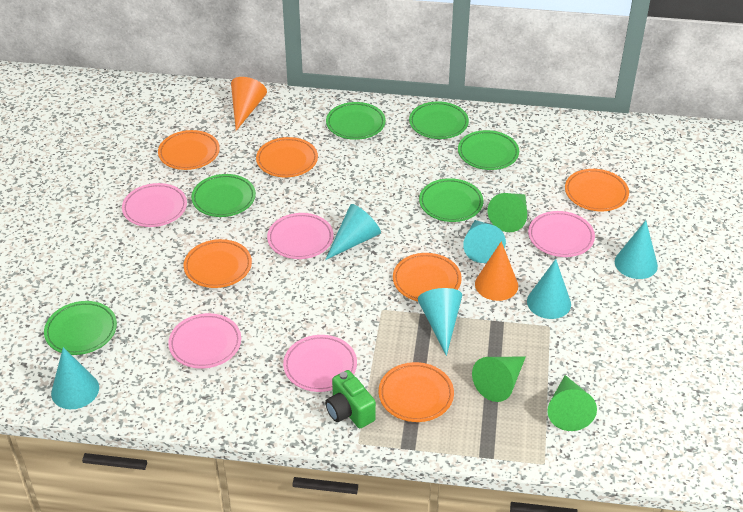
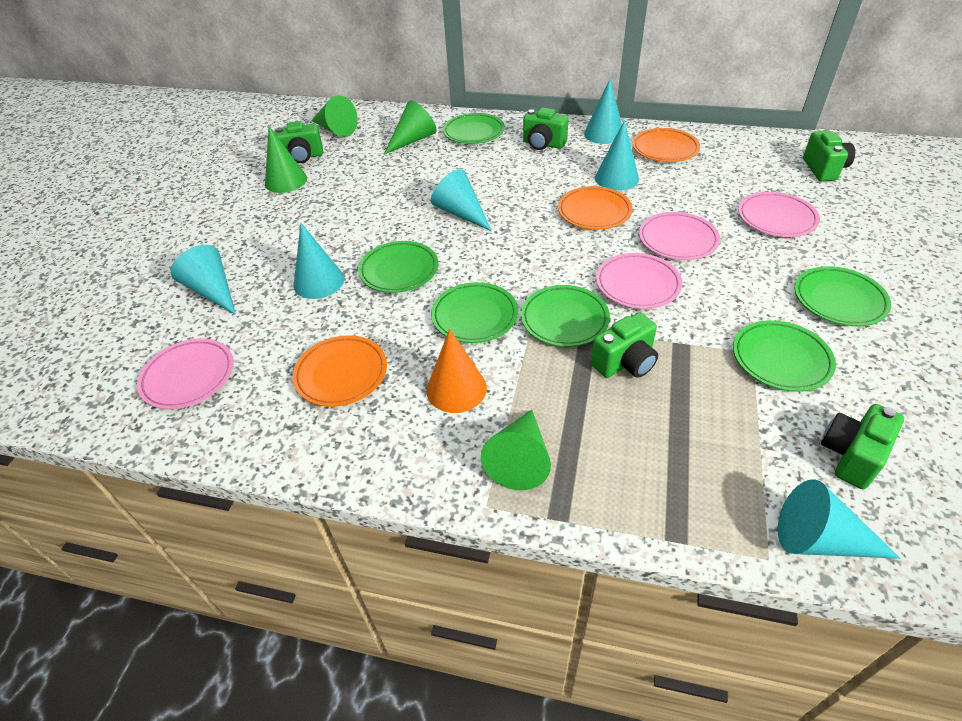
green camera: 1 -> 5
green cone: 3 -> 4
orange cone: 2 -> 1
orange plate: 6 -> 3
pink plate: 5 -> 4

